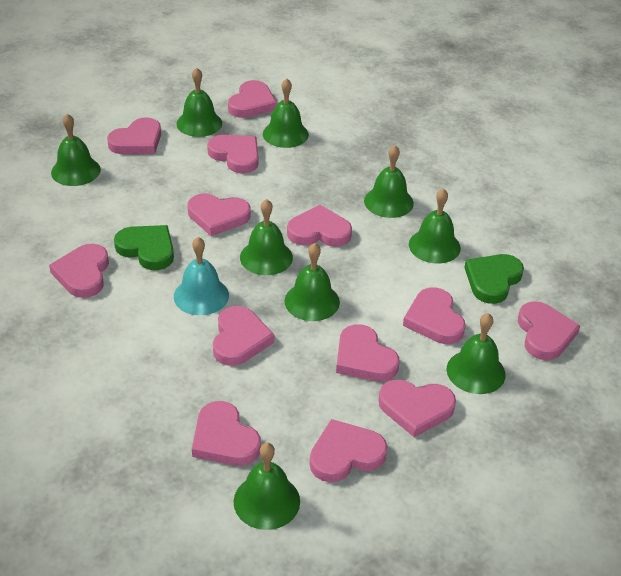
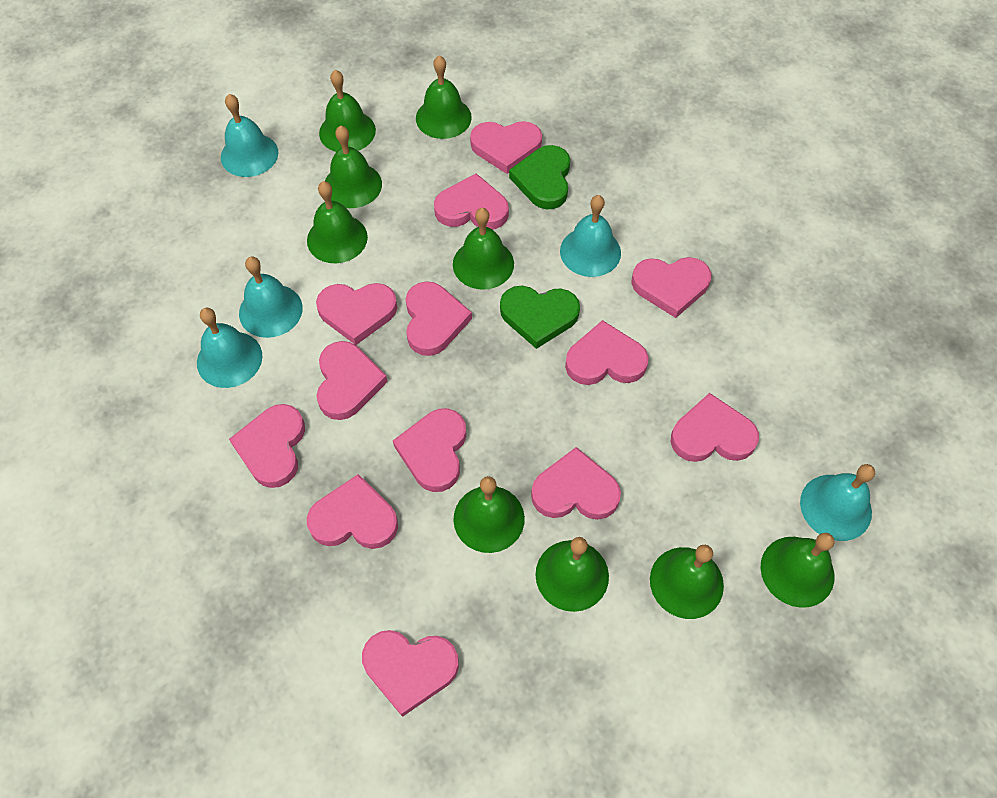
turquoise bell: 1 -> 5

